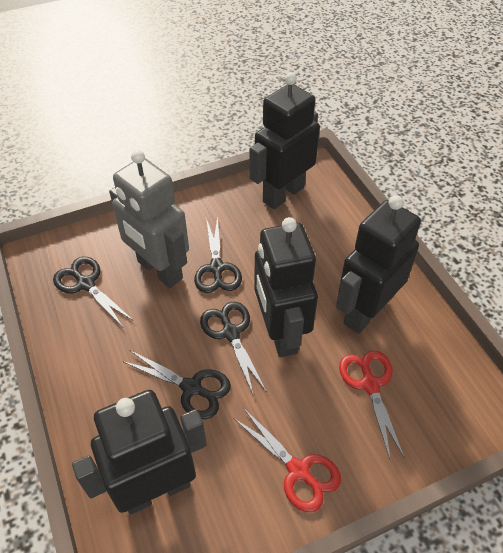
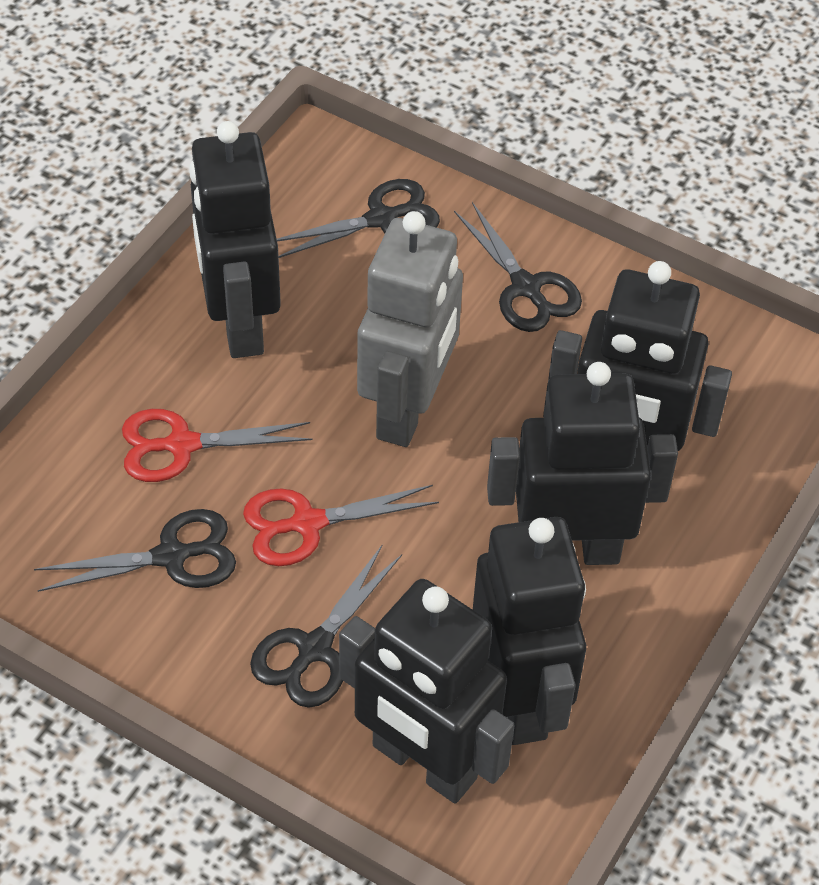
black robot: 4 -> 5

